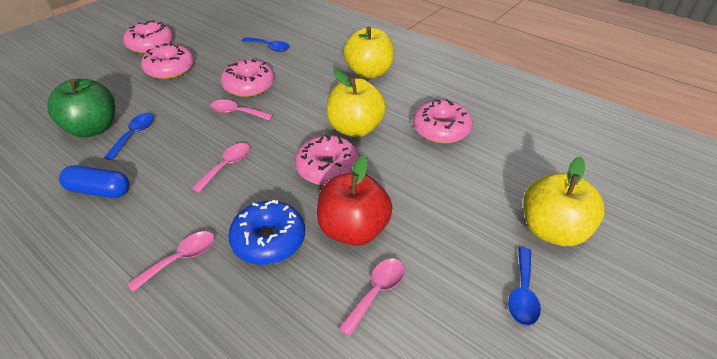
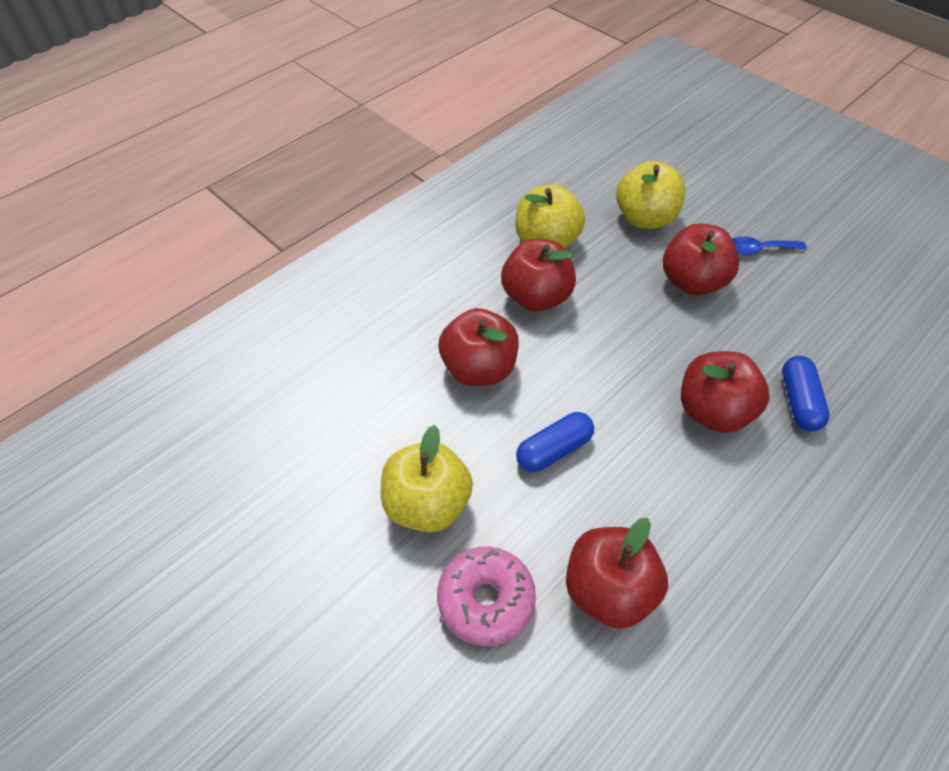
blue capsule: 1 -> 2
blue donut: 1 -> 0
blue spoon: 3 -> 1
green apple: 1 -> 0
pink donut: 5 -> 1
pink spoon: 4 -> 0
red apple: 1 -> 5

